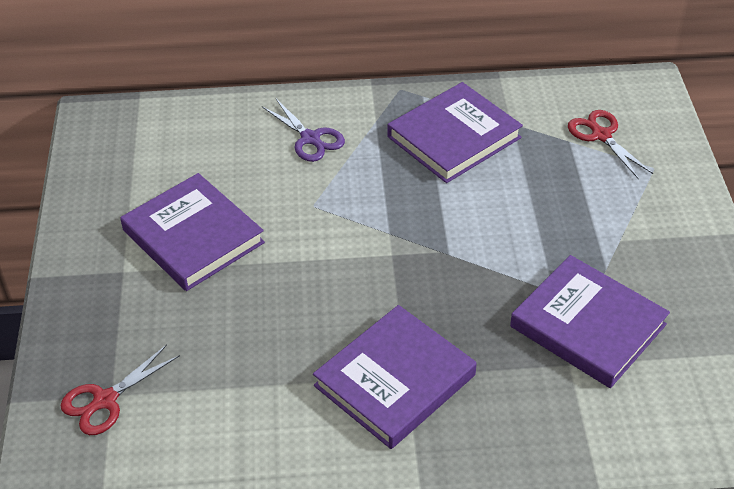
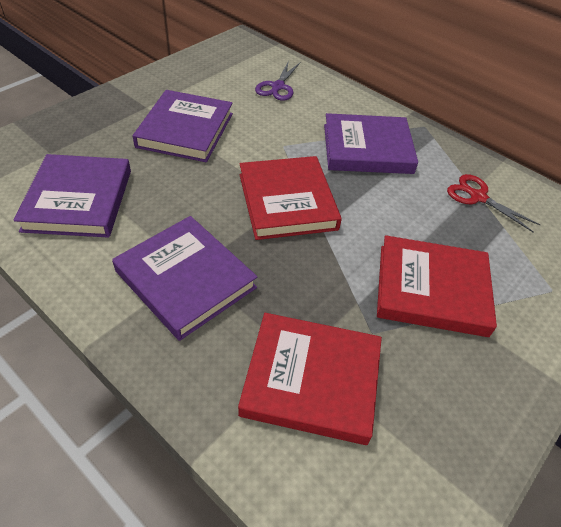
red book: 0 -> 3
red scissors: 2 -> 1

